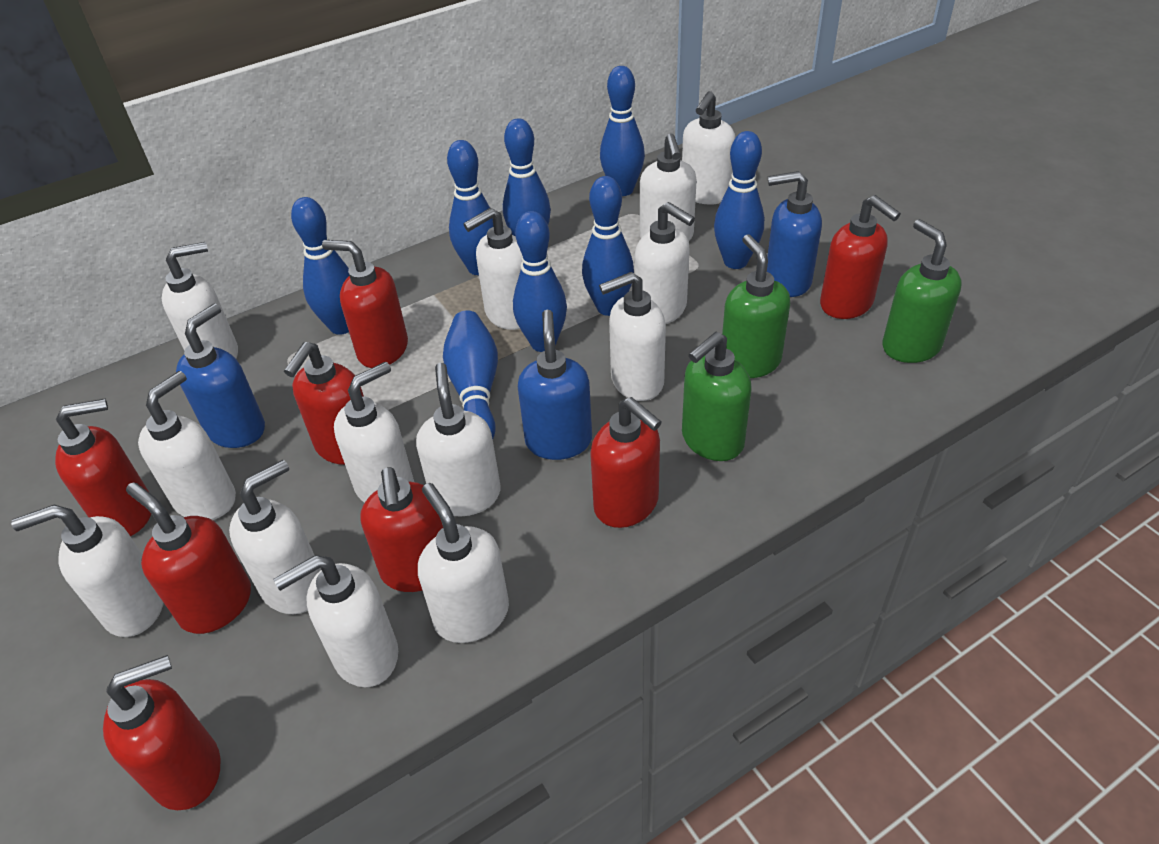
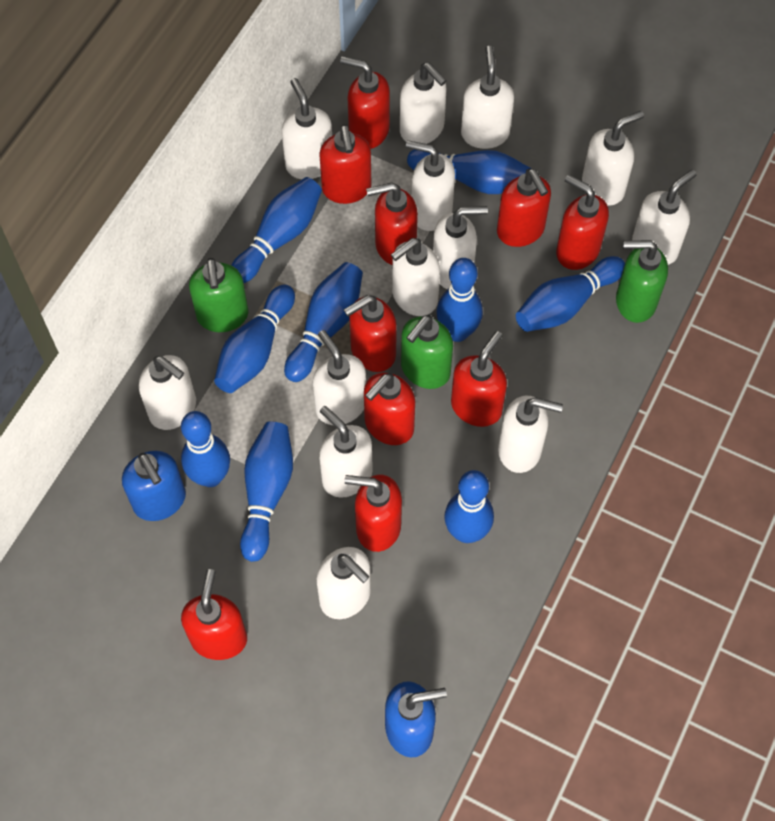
blue bowling pin: 8 -> 9
blue soap dispenser: 3 -> 2
red soap dispenser: 8 -> 10

